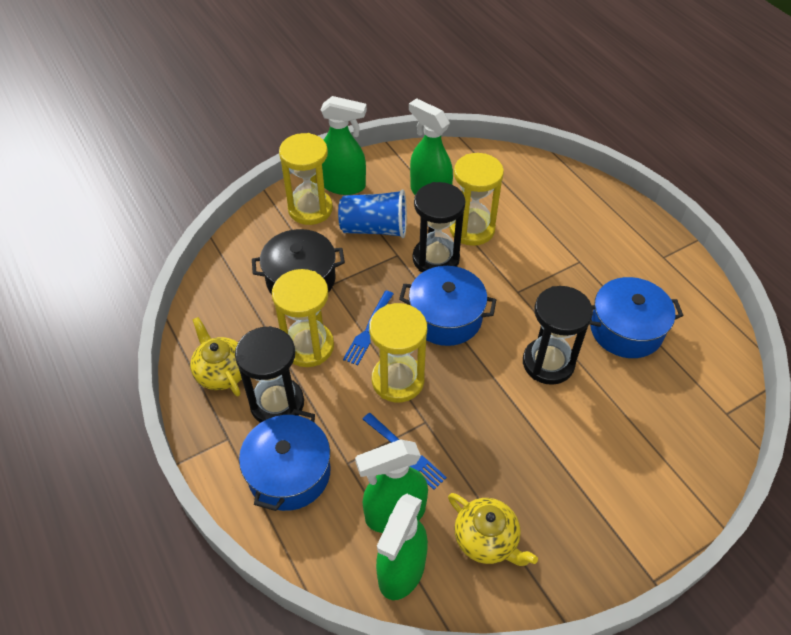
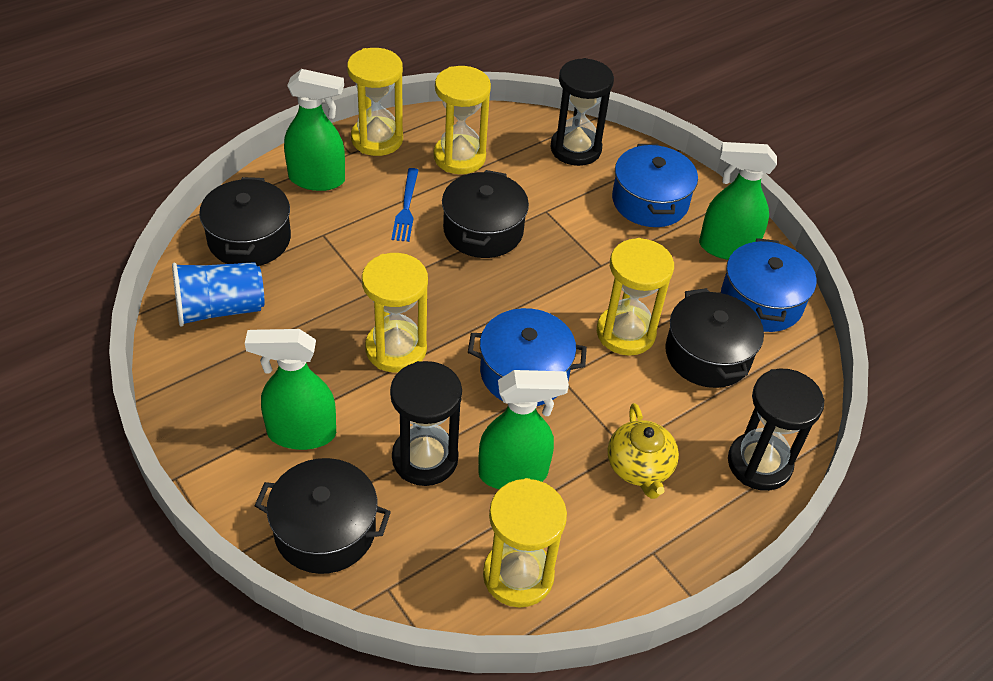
black pot: 1 -> 4
blue fork: 2 -> 1
yellow hourglass: 4 -> 5
yellow teapot: 2 -> 1

